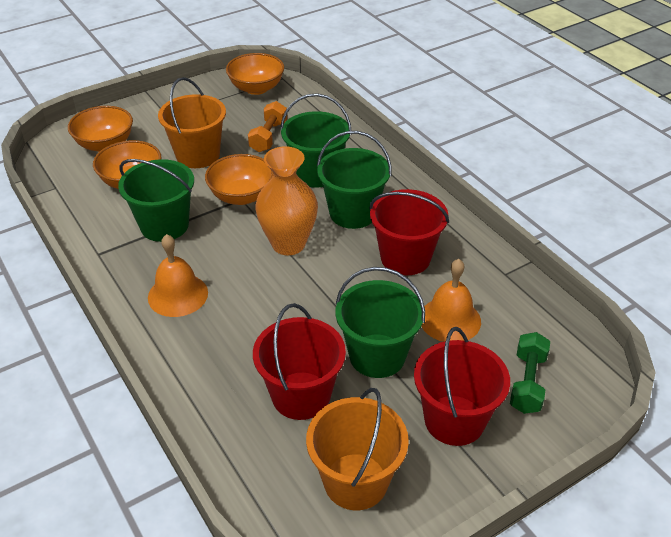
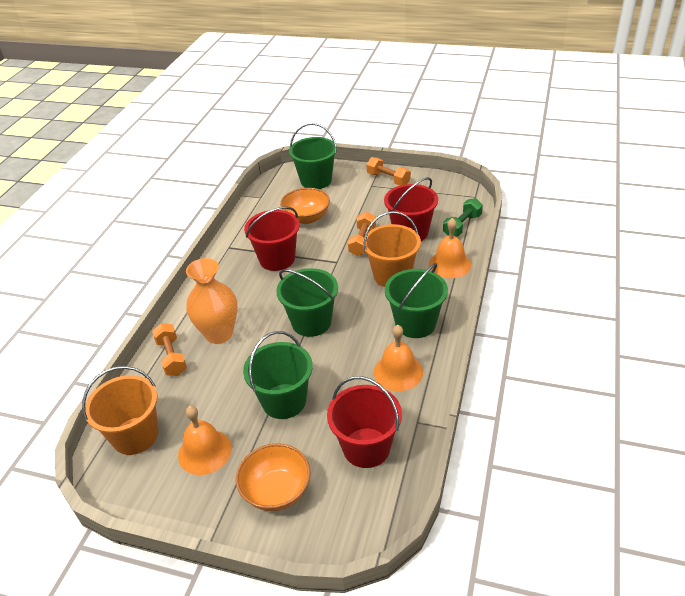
orange bell: 2 -> 3
orange bowl: 4 -> 2
orange dumbbell: 1 -> 3

